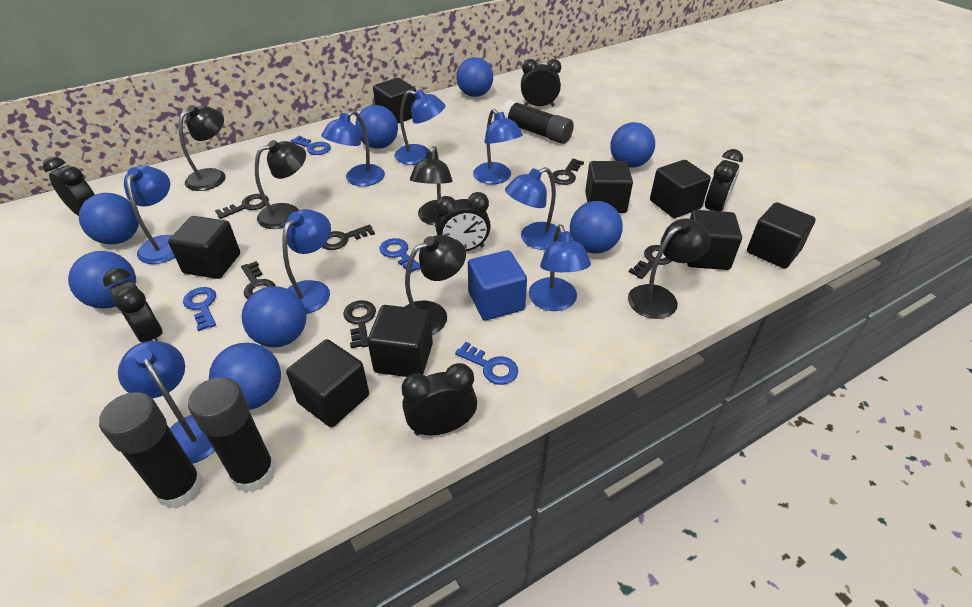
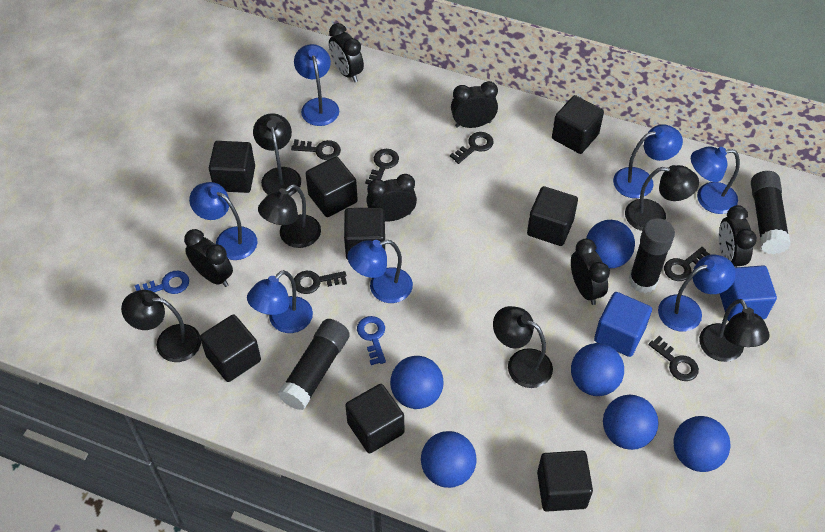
black lamp: 5 -> 6
blue ball: 8 -> 6
blue cube: 1 -> 2
blue key: 4 -> 2
blue lamp: 8 -> 7

